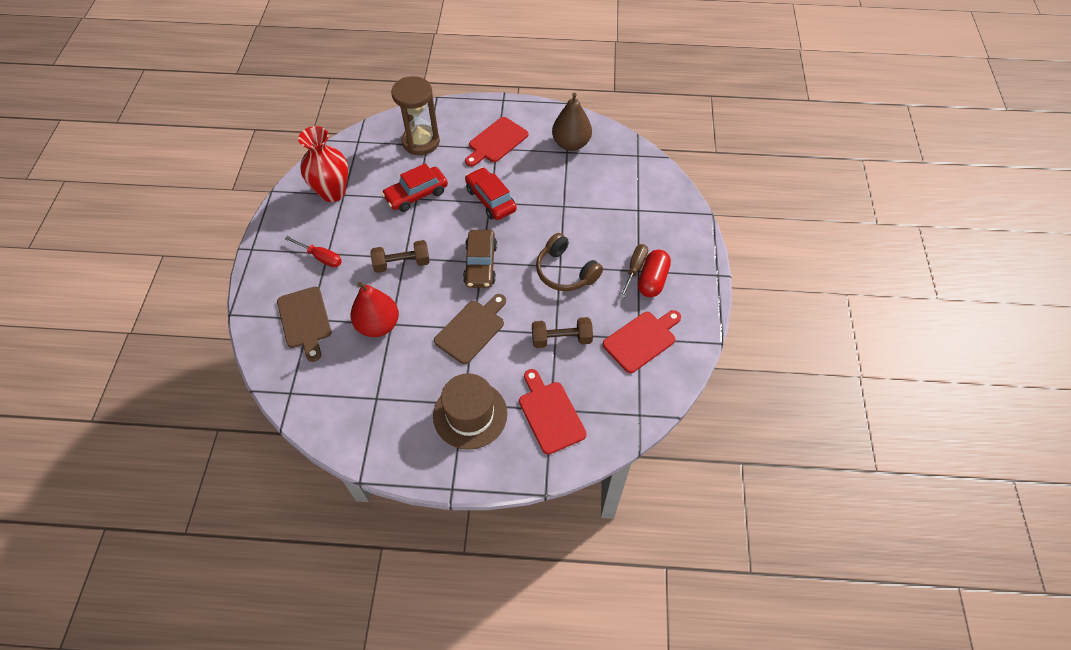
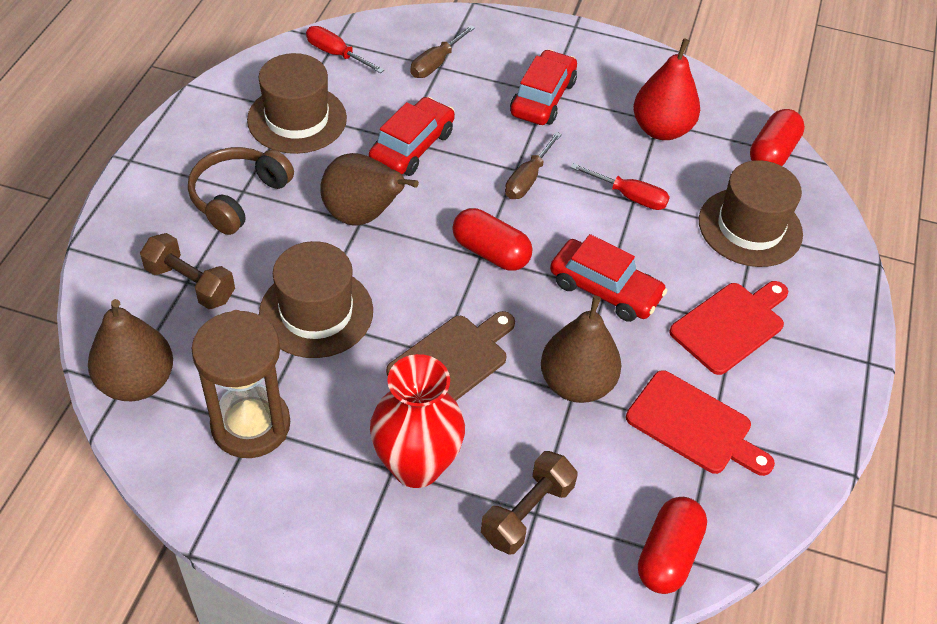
brown car: 1 -> 0
brown cutting board: 2 -> 1
brown hat: 1 -> 3
brown pear: 1 -> 3
brown screwdriver: 1 -> 2
red capsule: 1 -> 3
red car: 2 -> 3
red cutting board: 3 -> 2
red screwdriver: 1 -> 2

